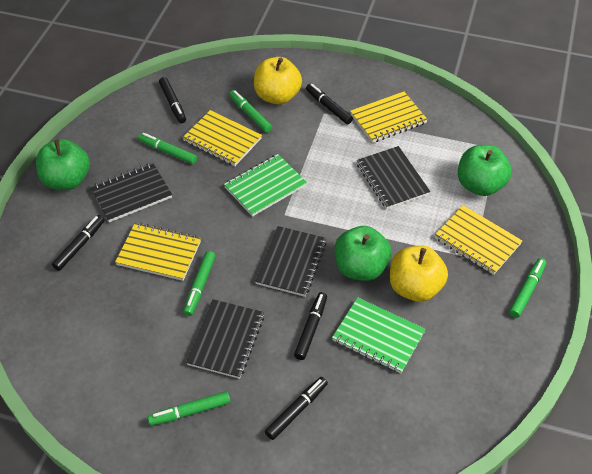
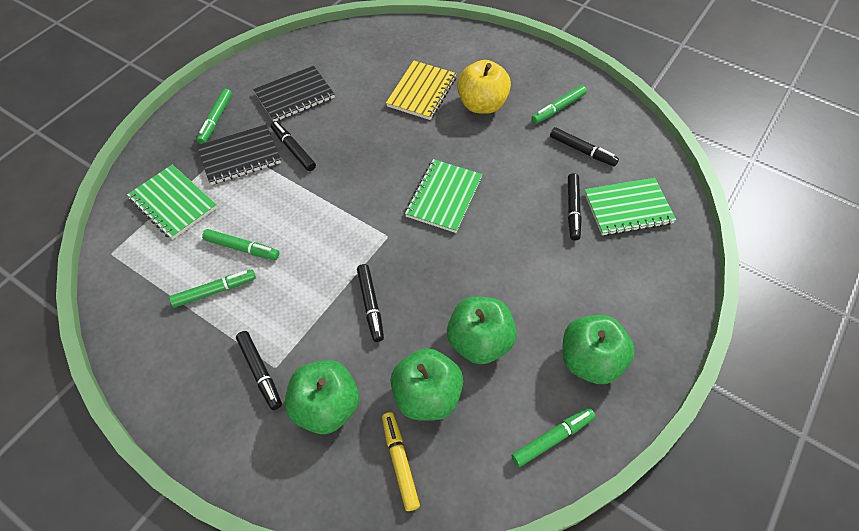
black notebook: 4 -> 2
green apple: 3 -> 4
green notebook: 2 -> 3
yellow apple: 2 -> 1
yellow marker: 0 -> 1
yellow notebook: 4 -> 1

